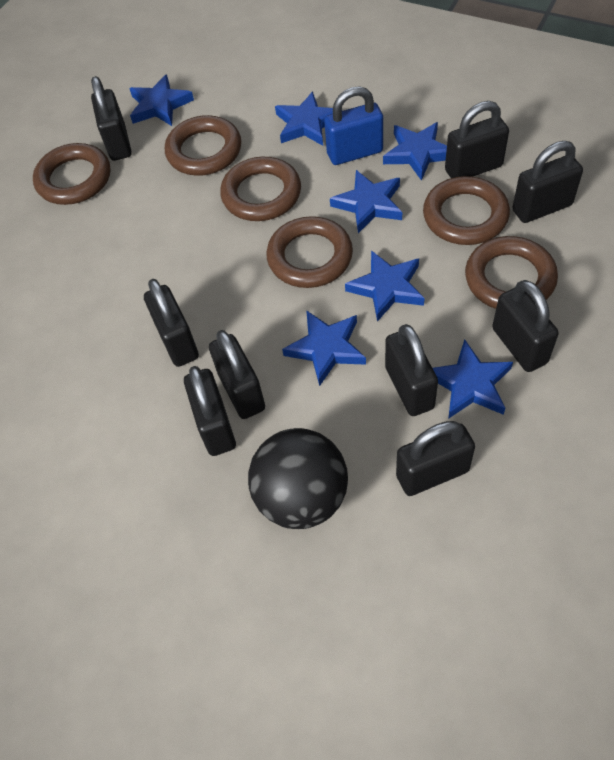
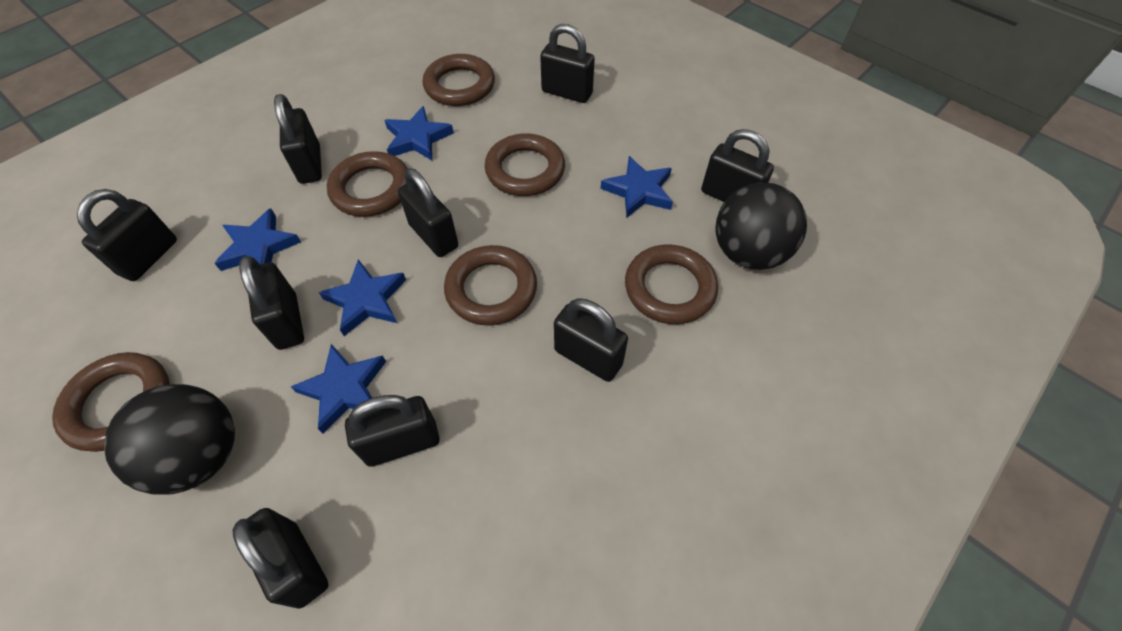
black ball: 1 -> 2
blue padlock: 1 -> 0
blue star: 7 -> 5

